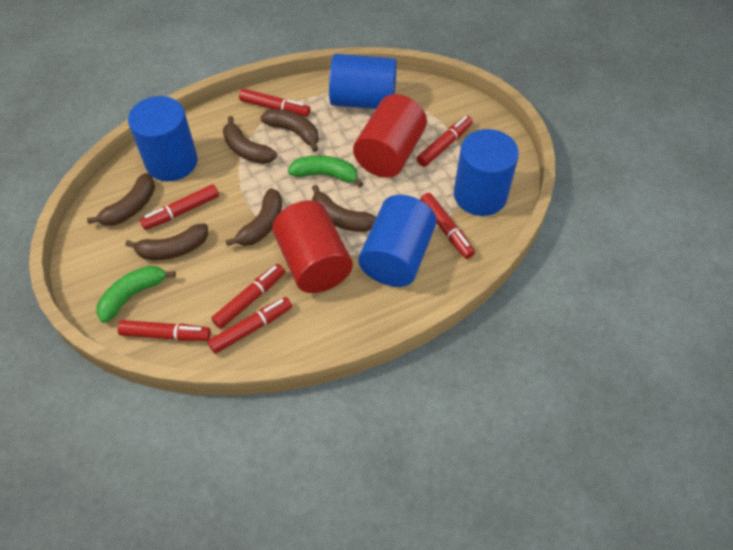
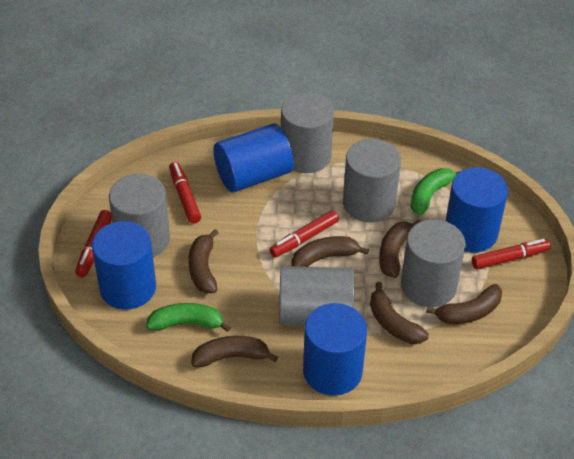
grey cylinder: 0 -> 5
red cylinder: 2 -> 0
red marker: 7 -> 4

